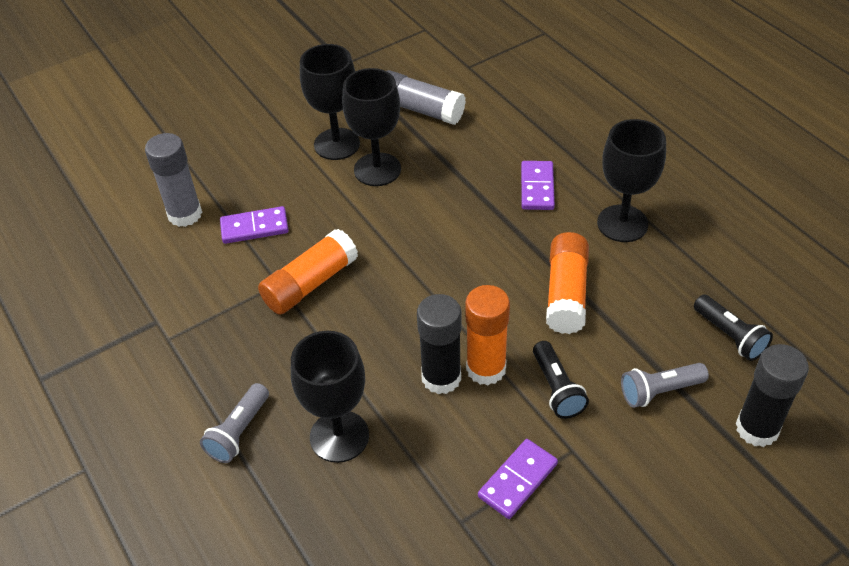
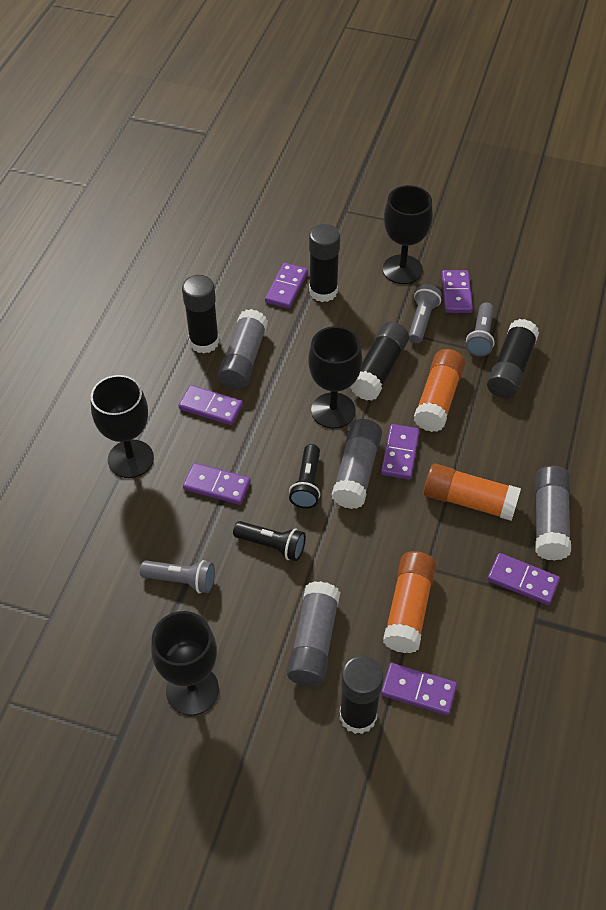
black glue stick: 2 -> 5
grey flashlight: 2 -> 3
grey glue stick: 2 -> 4
purple domino: 3 -> 7

